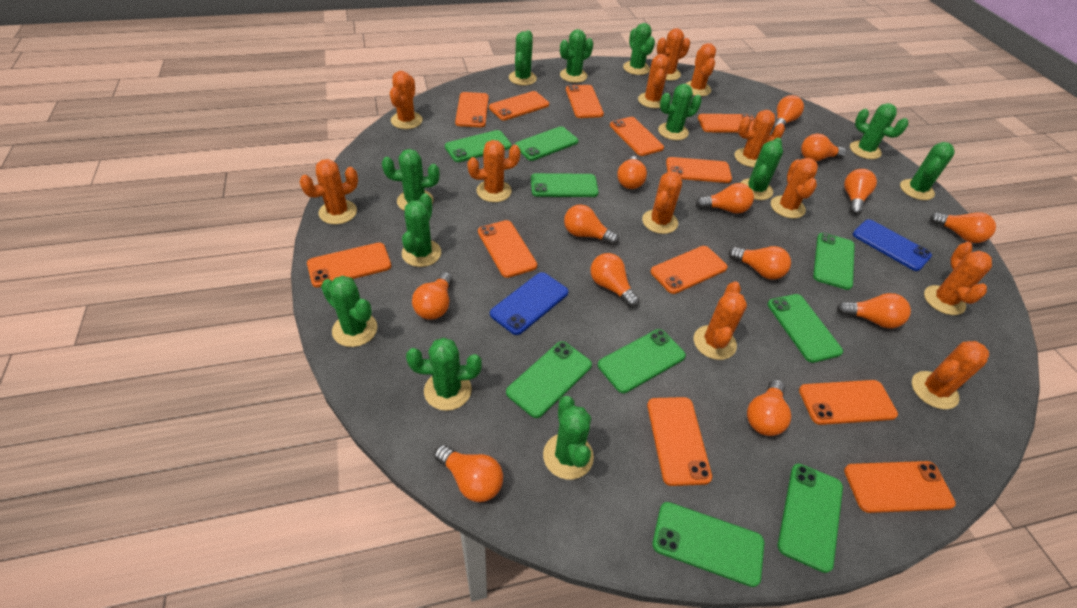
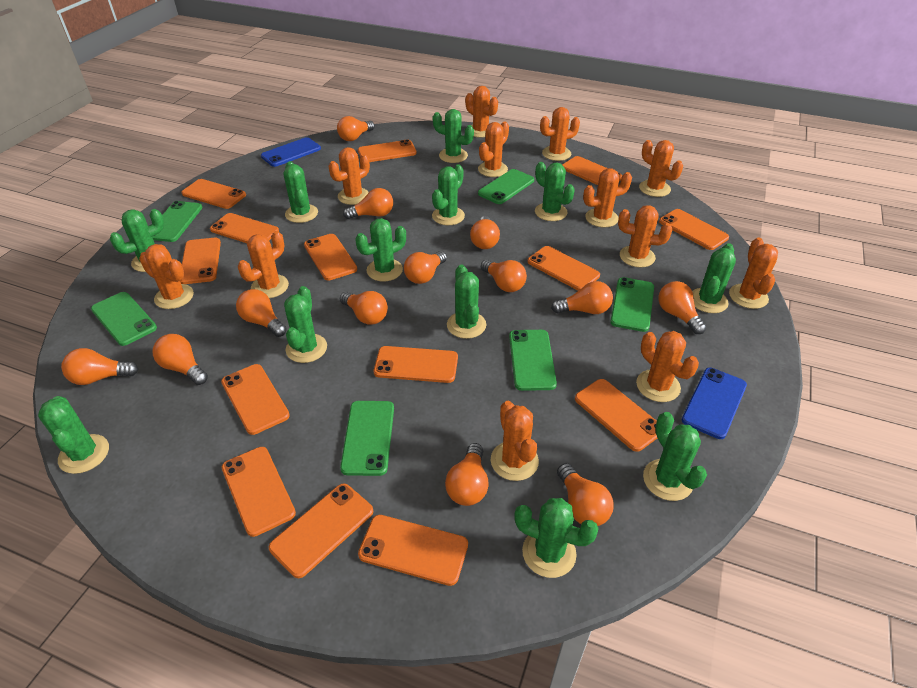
green phone: 9 -> 6
orange phone: 12 -> 14

